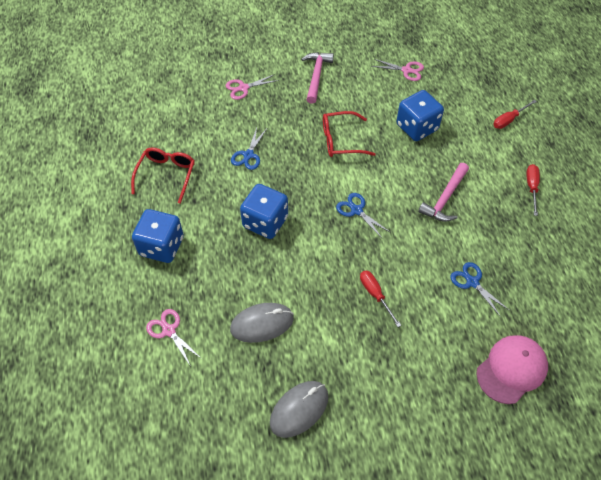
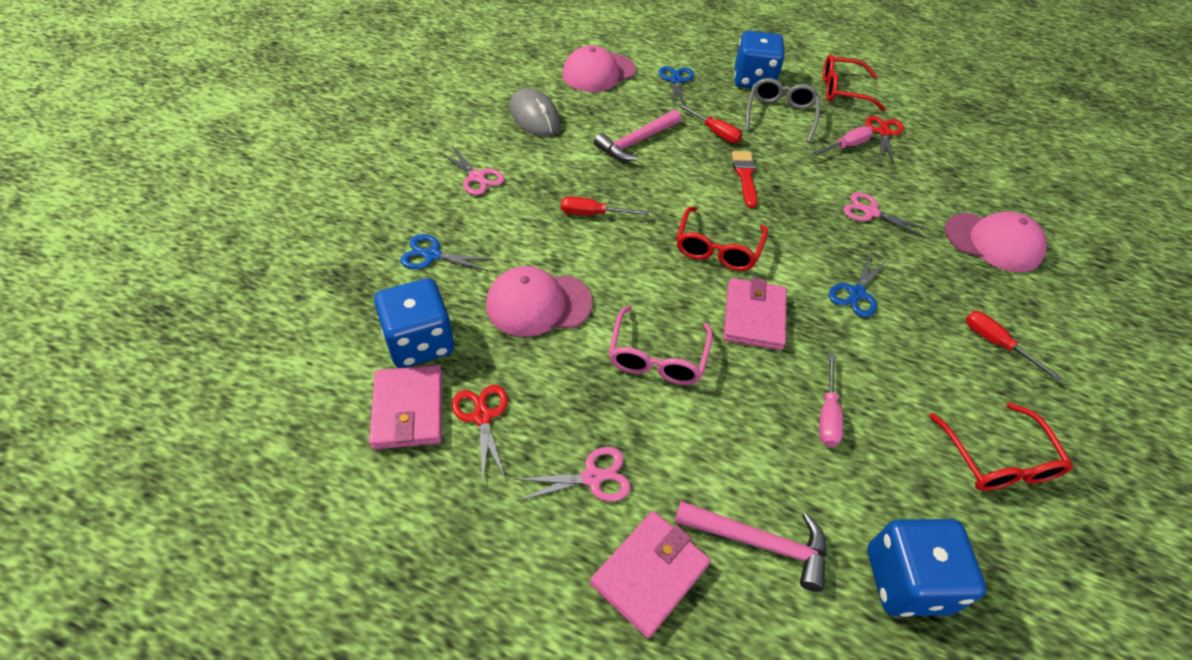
grey glasses: 0 -> 1
grey mouse: 2 -> 1
pink cap: 1 -> 3
pink glasses: 0 -> 1
pink screwdriver: 0 -> 2
pink wallet: 0 -> 3
red brush: 0 -> 1
red glasses: 2 -> 3
red scissors: 0 -> 2

